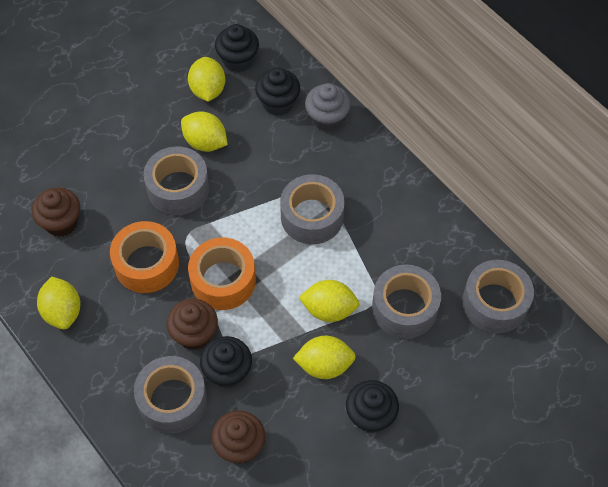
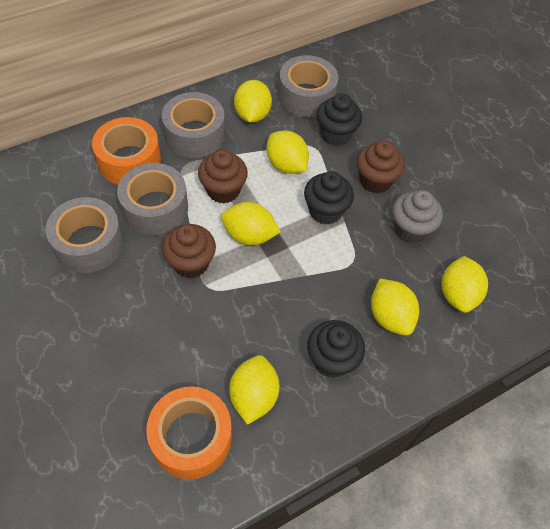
black cupcake: 4 -> 3
grey tape: 5 -> 4
yellow lemon: 5 -> 6

